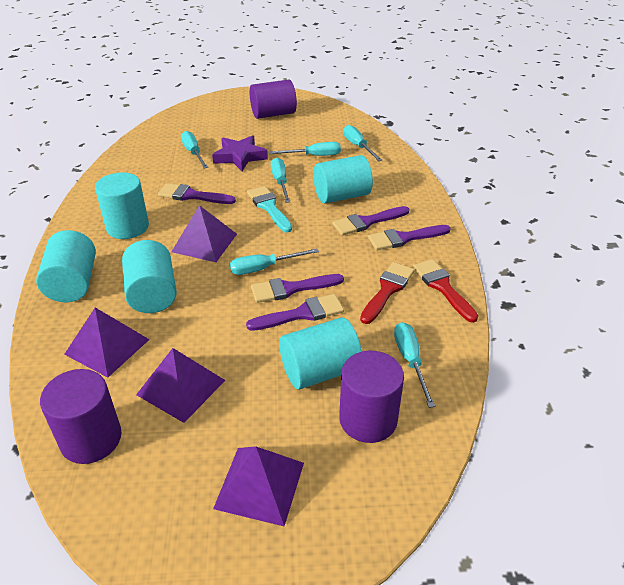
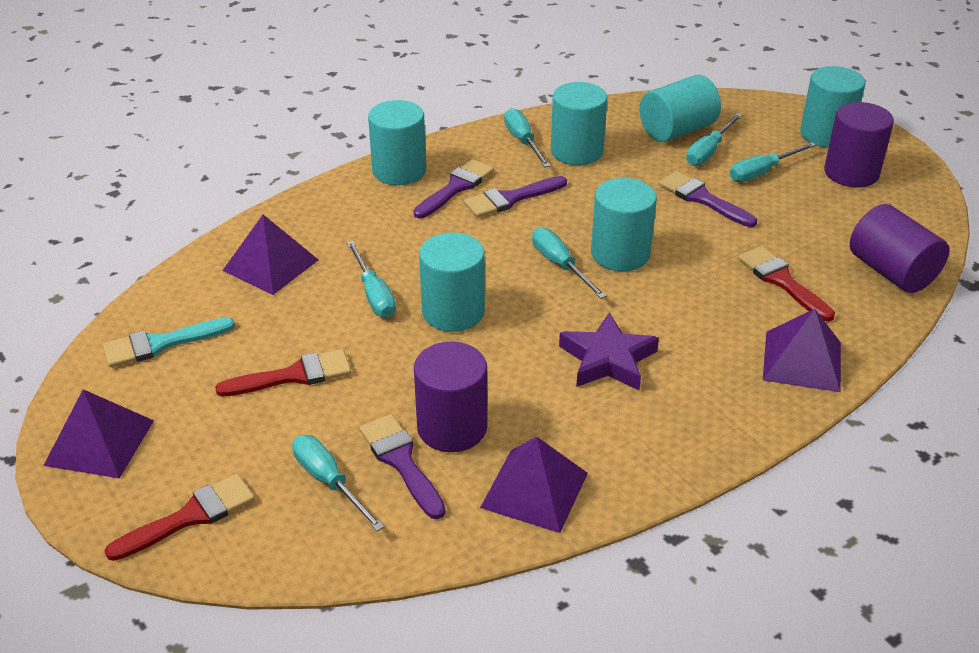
purple brush: 5 -> 4
red brush: 2 -> 3
turquoise cylinder: 5 -> 6

